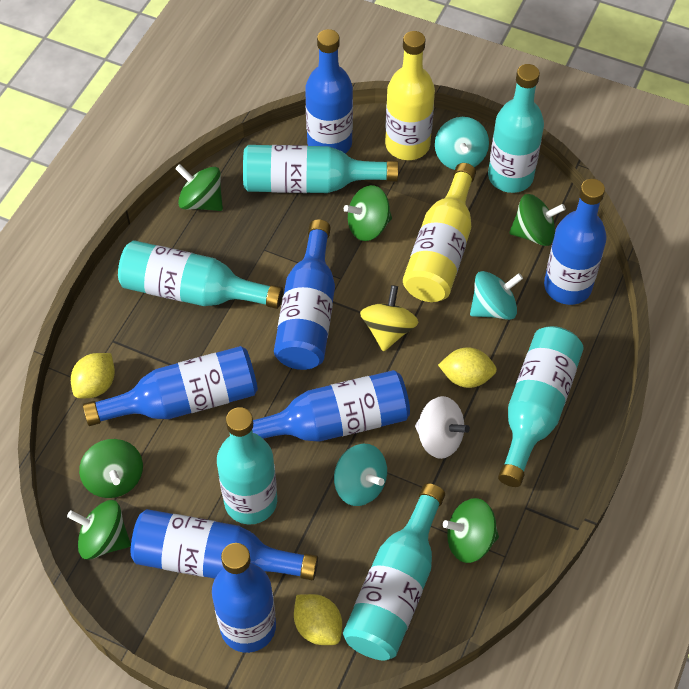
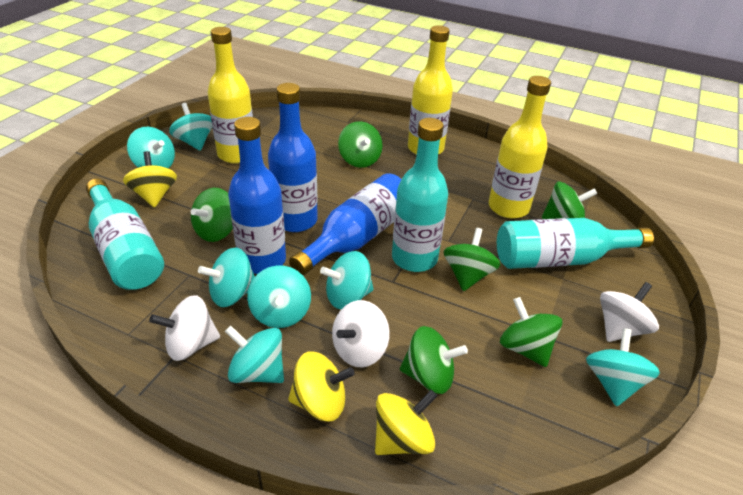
blue bottle: 7 -> 3
turquoise bottle: 6 -> 3
turquoise spinning top: 3 -> 7
white spinning top: 1 -> 3
yellow bottle: 2 -> 3
yellow lemon: 3 -> 0
yellow spinning top: 1 -> 3

